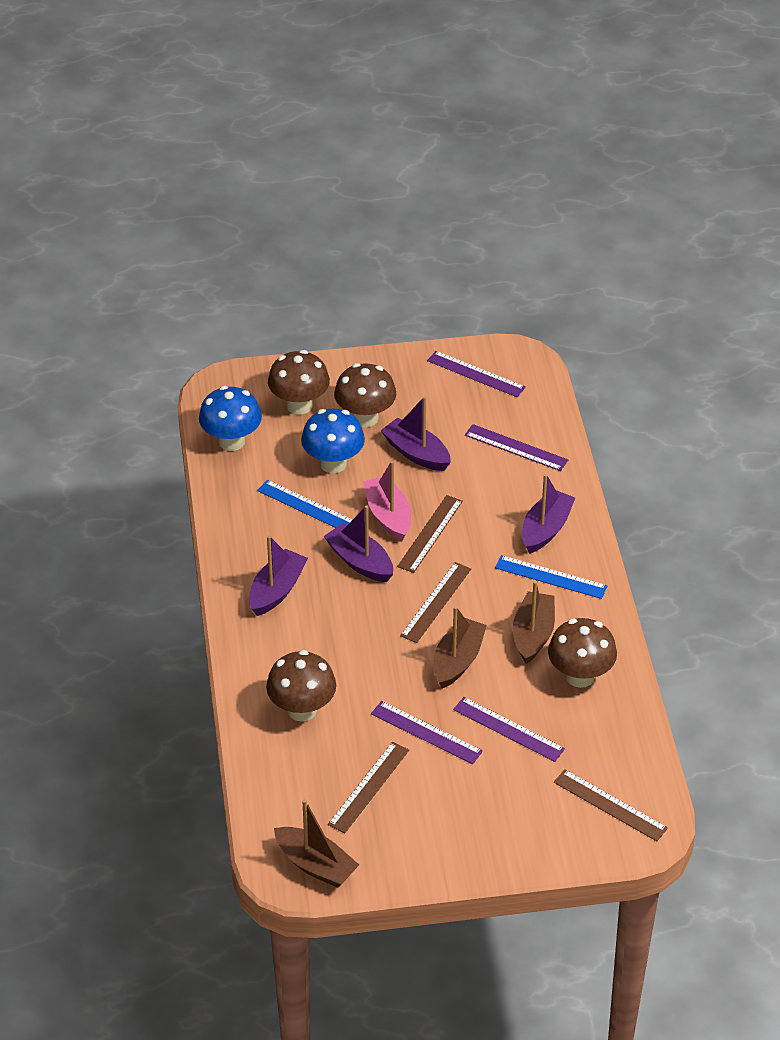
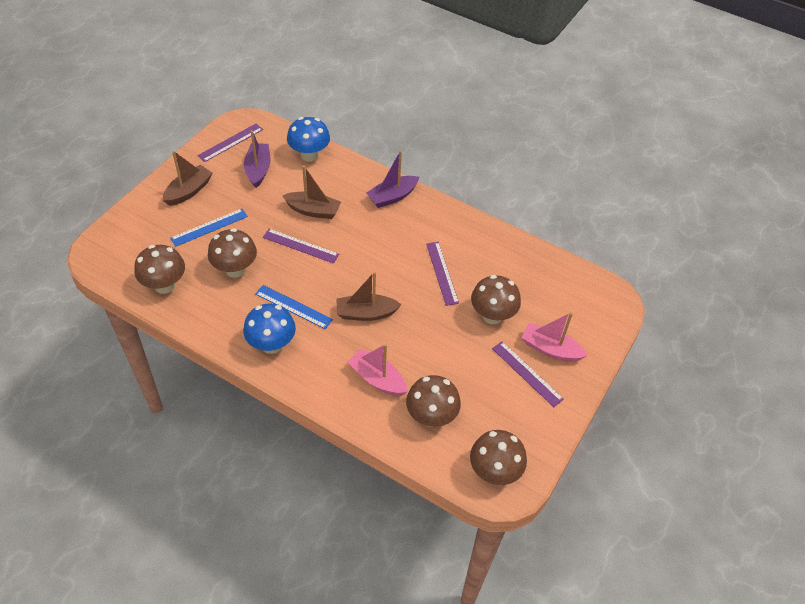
brown mushroom: 4 -> 5
brown ruler: 4 -> 0
pink boat: 1 -> 2
purple boat: 4 -> 2

